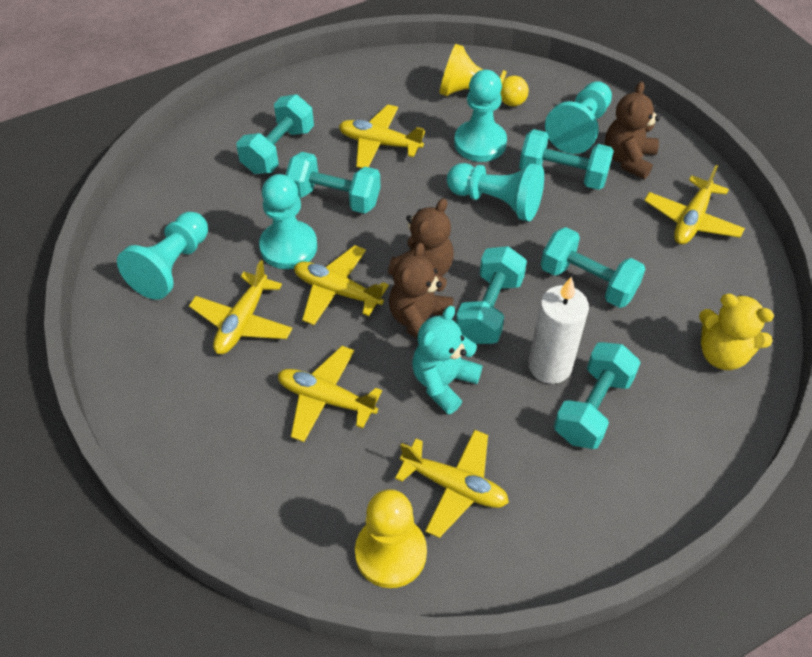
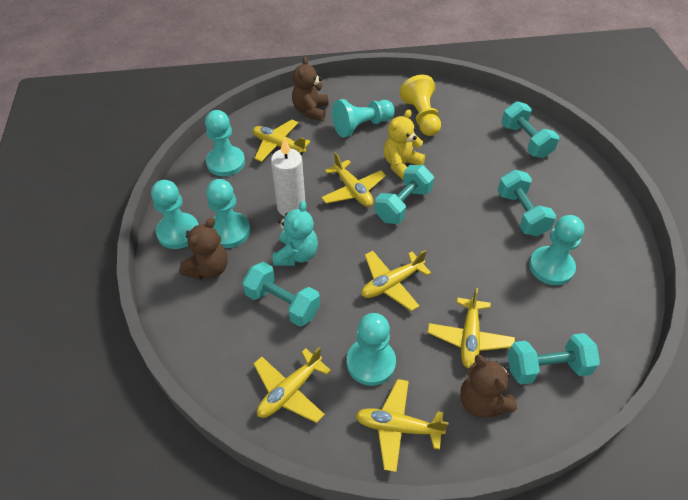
turquoise dumbbell: 6 -> 5
turquoise pawn: 5 -> 6
yellow pawn: 2 -> 1

